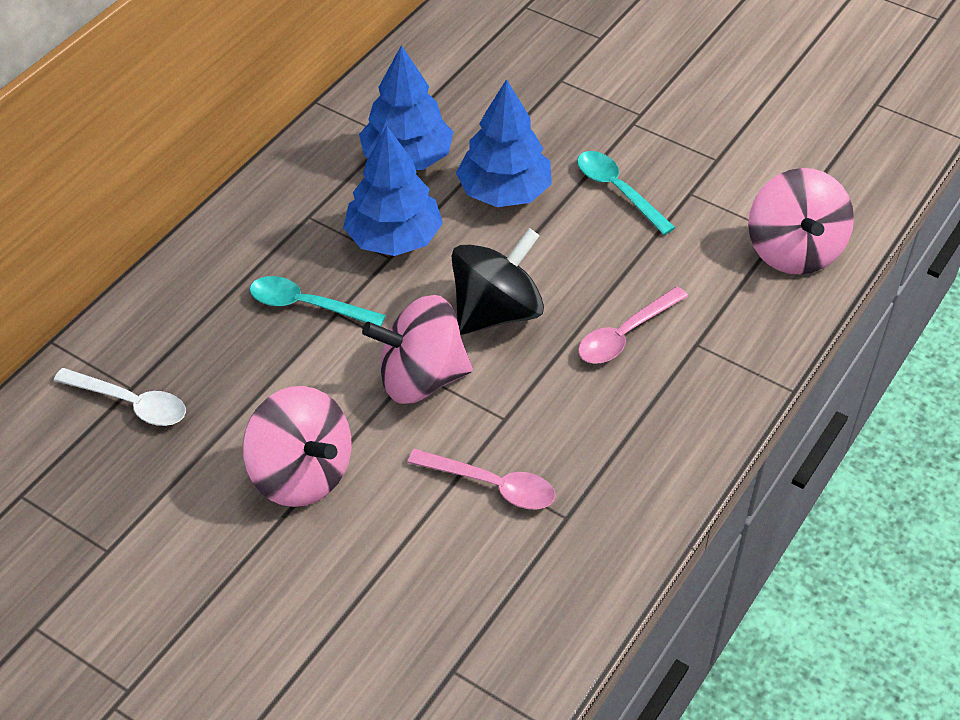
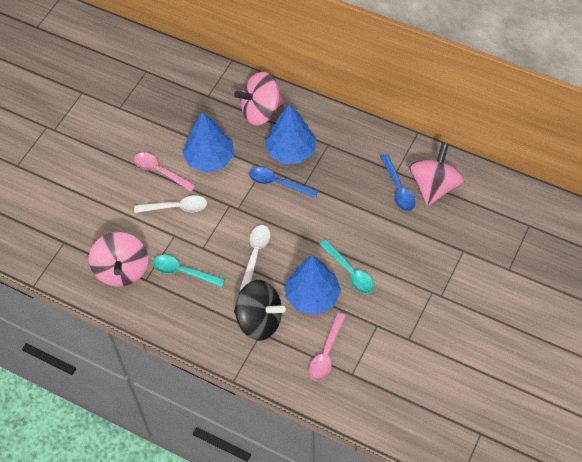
blue spoon: 0 -> 2
white spoon: 1 -> 2

